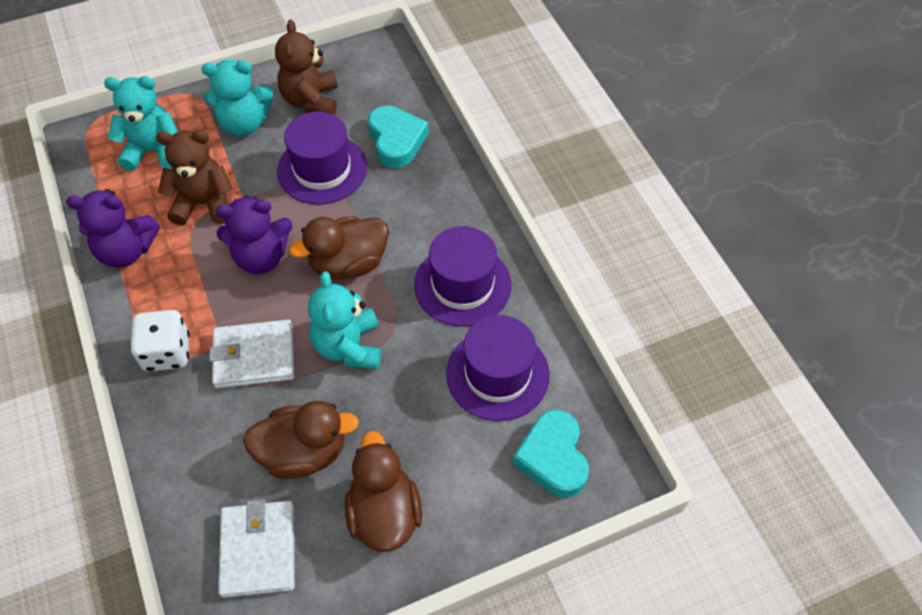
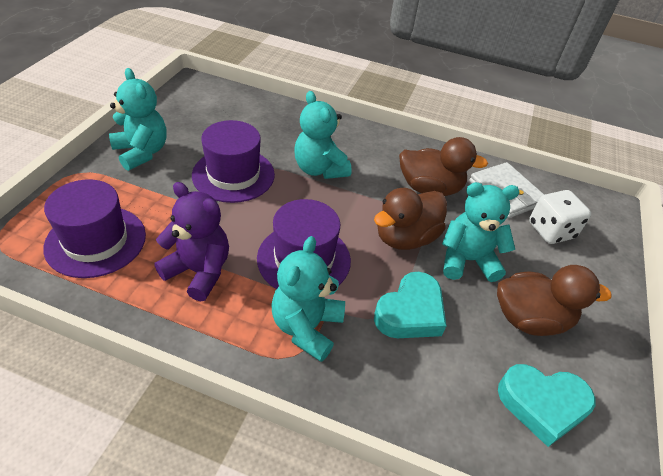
brown teddy bear: 2 -> 0
purple teddy bear: 2 -> 1
turquoise teddy bear: 3 -> 4
white wallet: 2 -> 1

